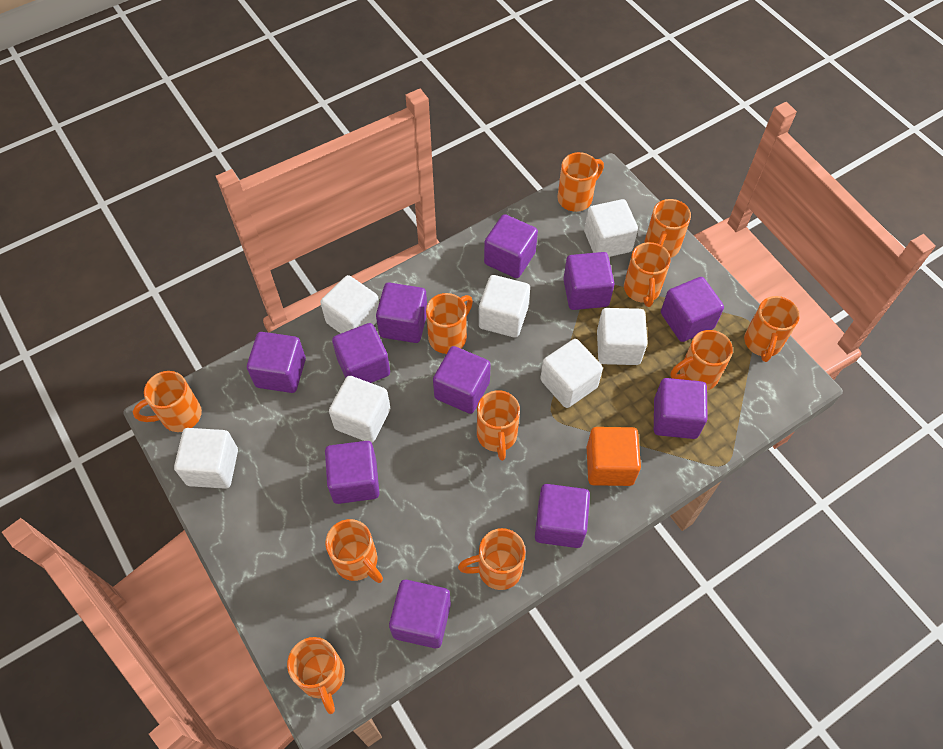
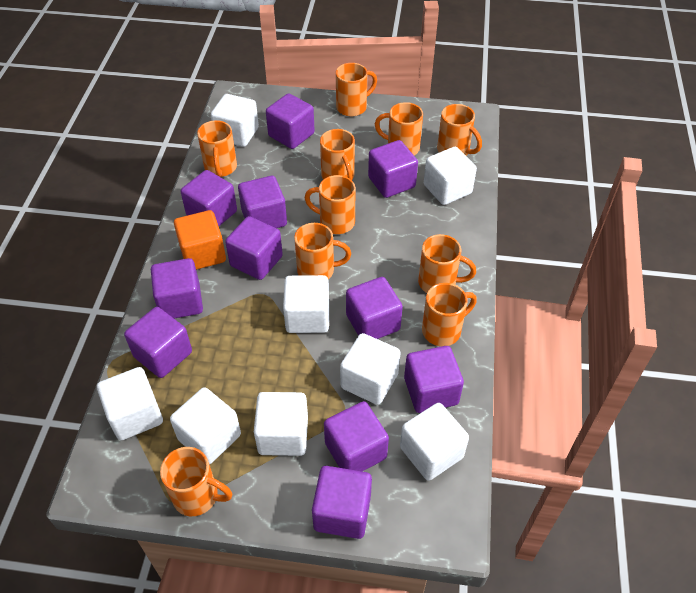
orange mug: 11 -> 10
white cube: 7 -> 8

